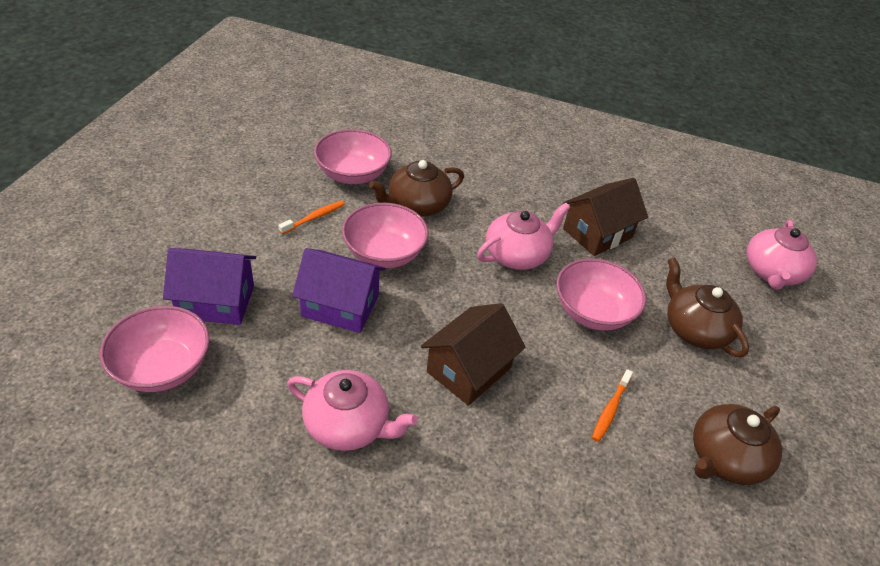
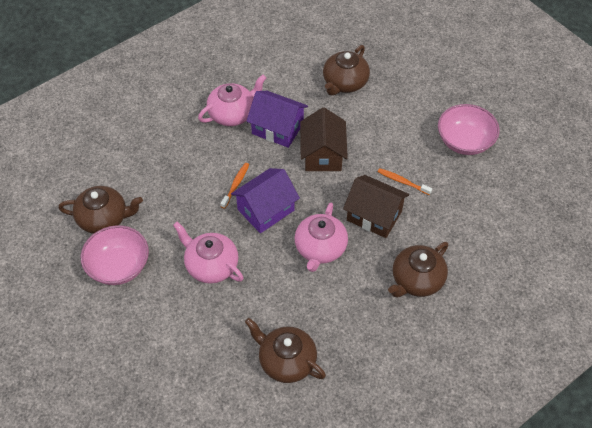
brown teapot: 3 -> 4
pink bowl: 4 -> 2

